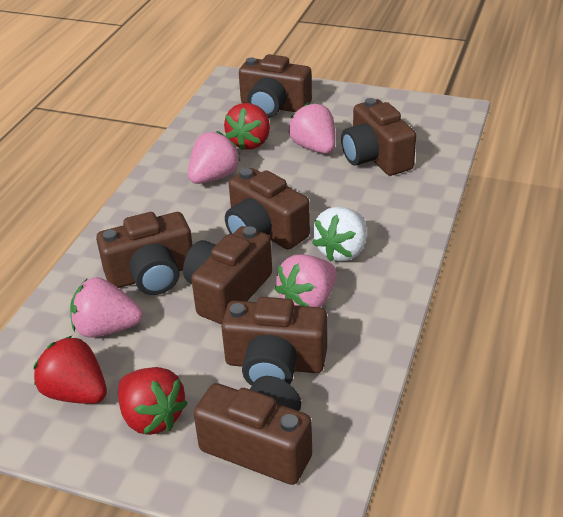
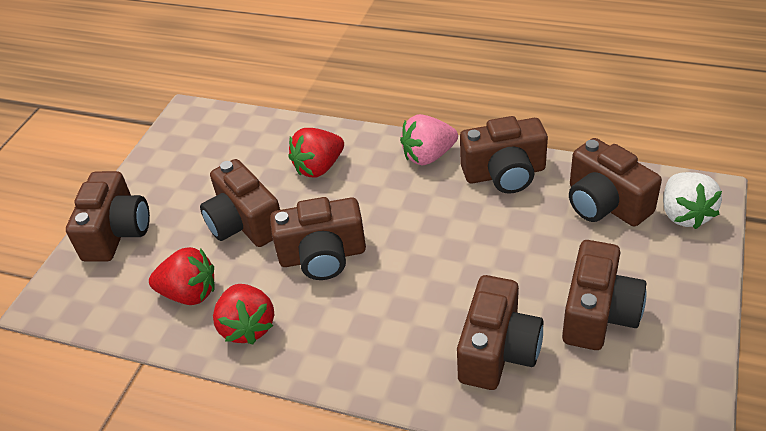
pink strawberry: 4 -> 1

